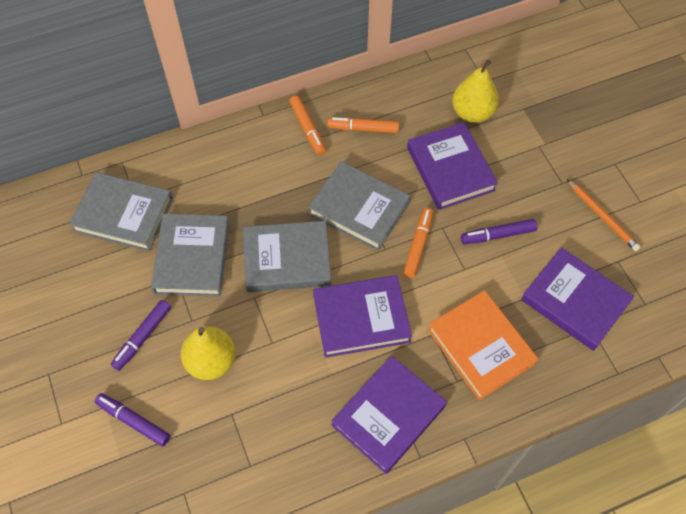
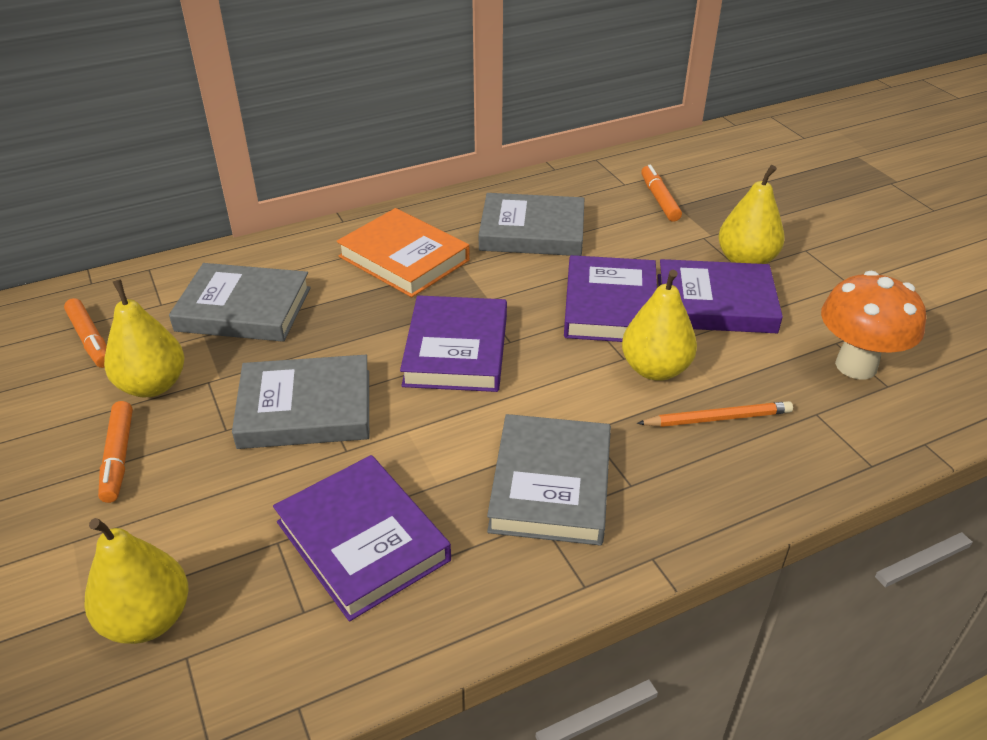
orange mushroom: 0 -> 1
purple marker: 3 -> 0
yellow pear: 2 -> 4

